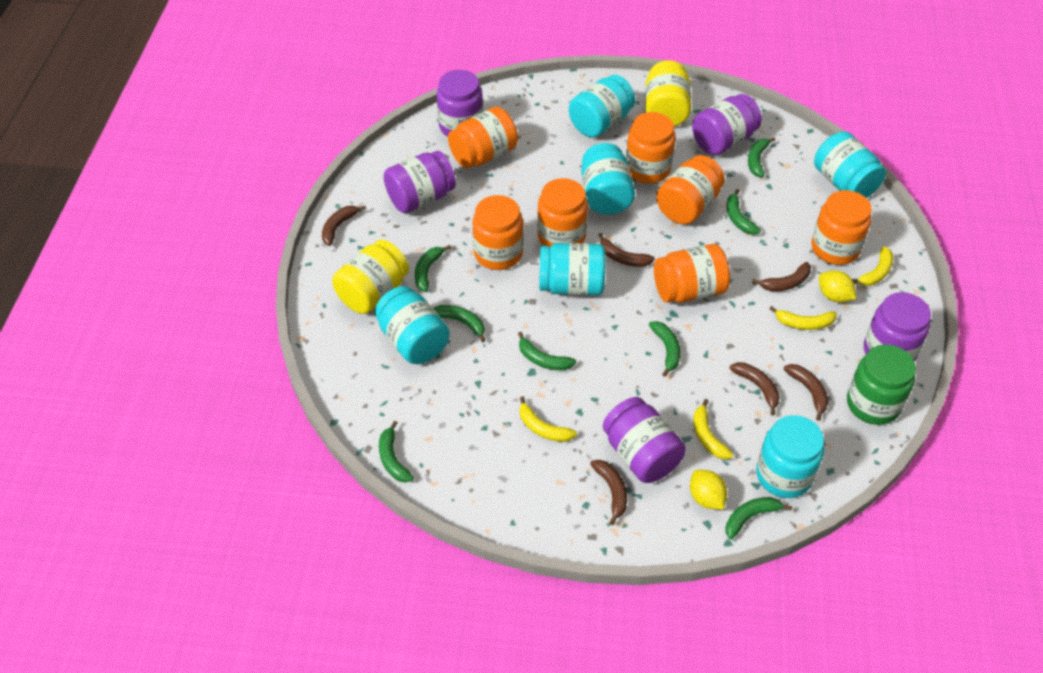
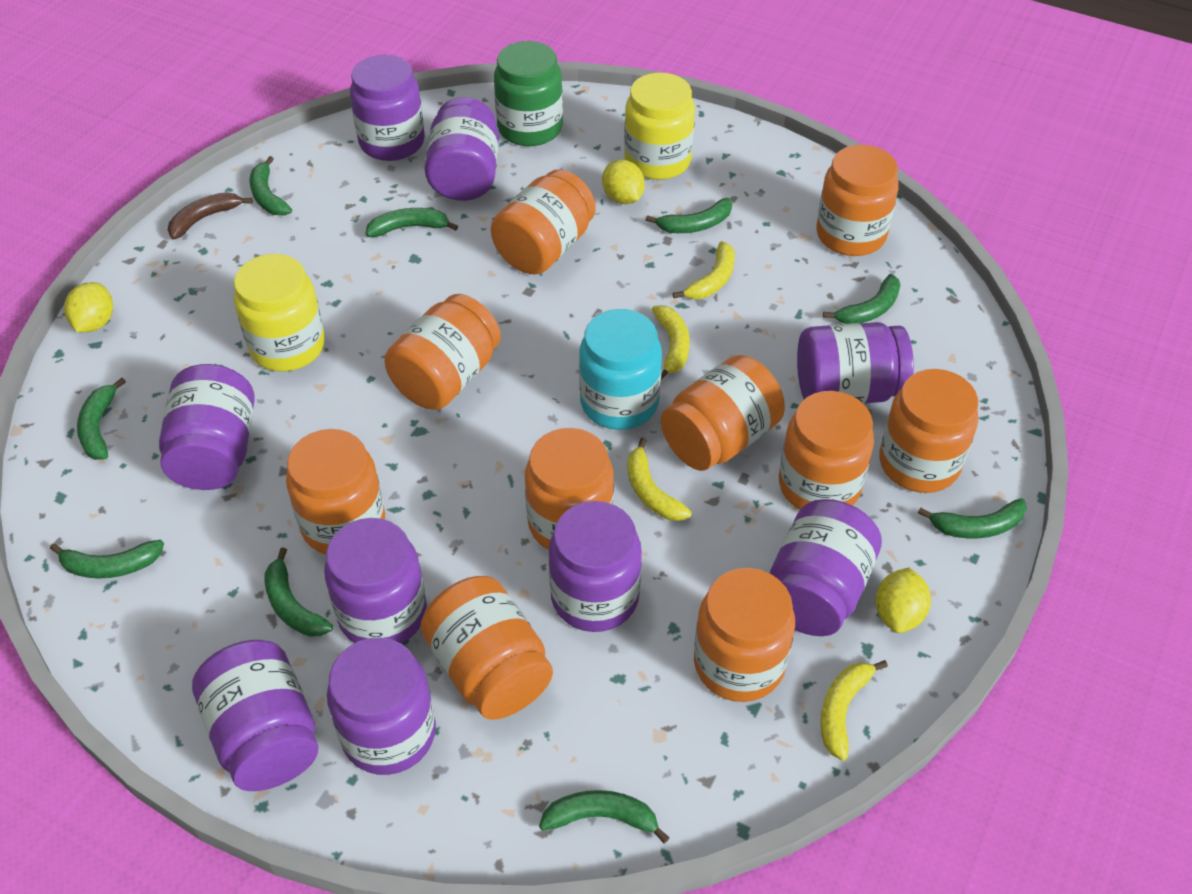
brown banana: 6 -> 1
green banana: 8 -> 9
orange jar: 7 -> 10
purple jar: 5 -> 9
turquoise jar: 6 -> 1
yellow lemon: 2 -> 3

